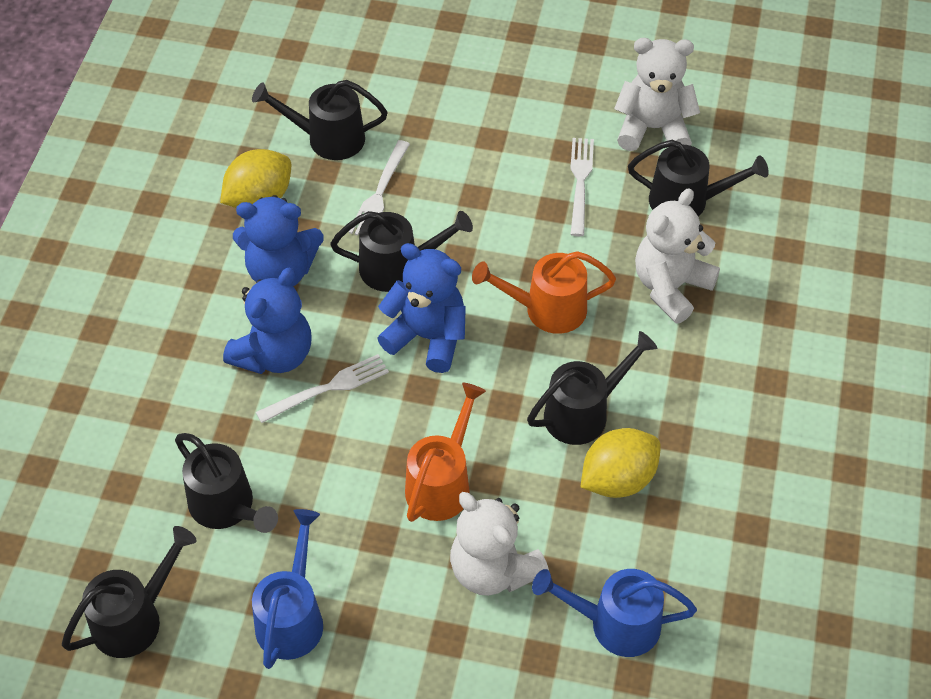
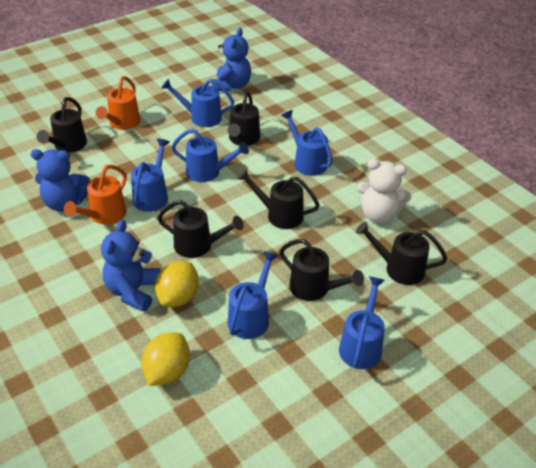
blue watering can: 2 -> 6
white fork: 3 -> 0
white teddy bear: 3 -> 1

